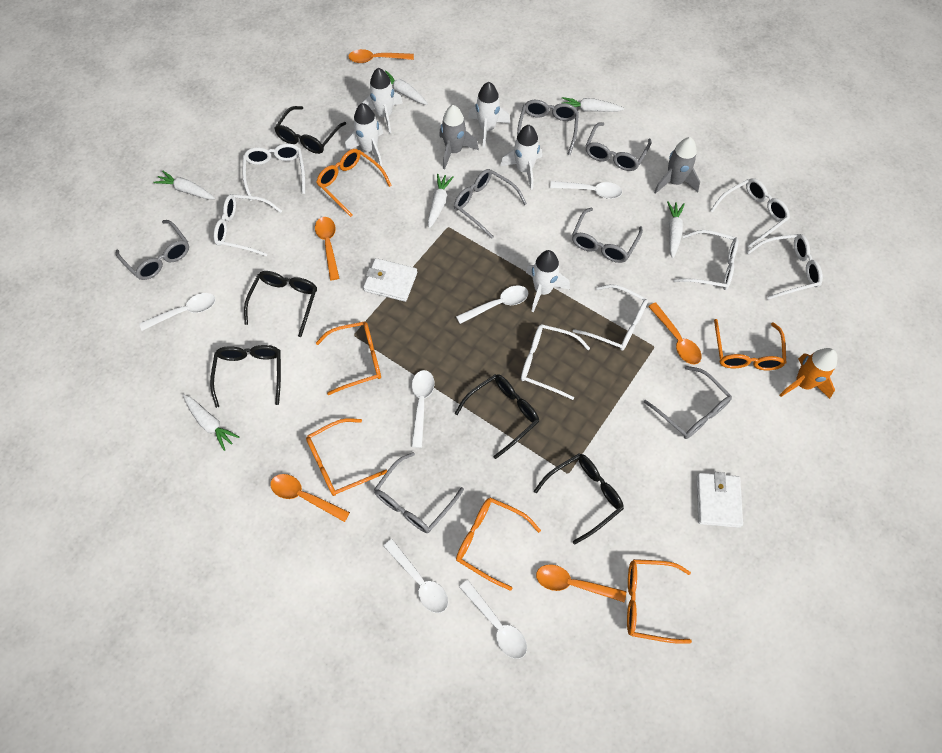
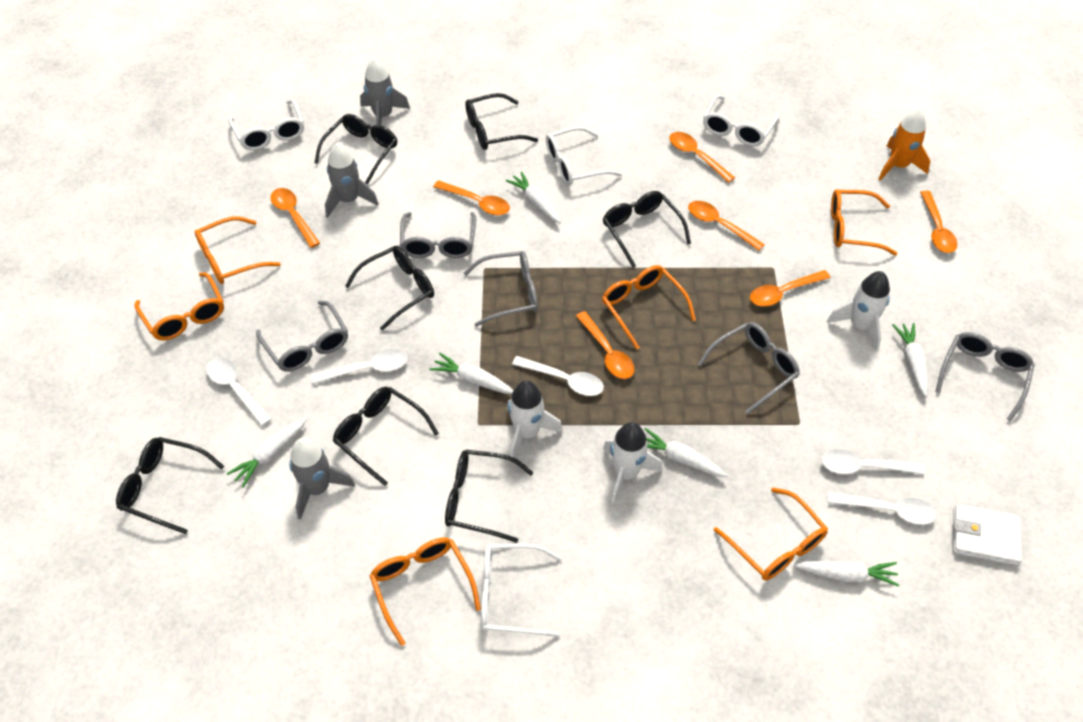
black glasses: 5 -> 7
grey glasses: 7 -> 5
grey rocket: 2 -> 3
orange spoon: 5 -> 7
white glasses: 7 -> 4
white rocket: 5 -> 3
white spoon: 6 -> 5
white wallet: 2 -> 1

